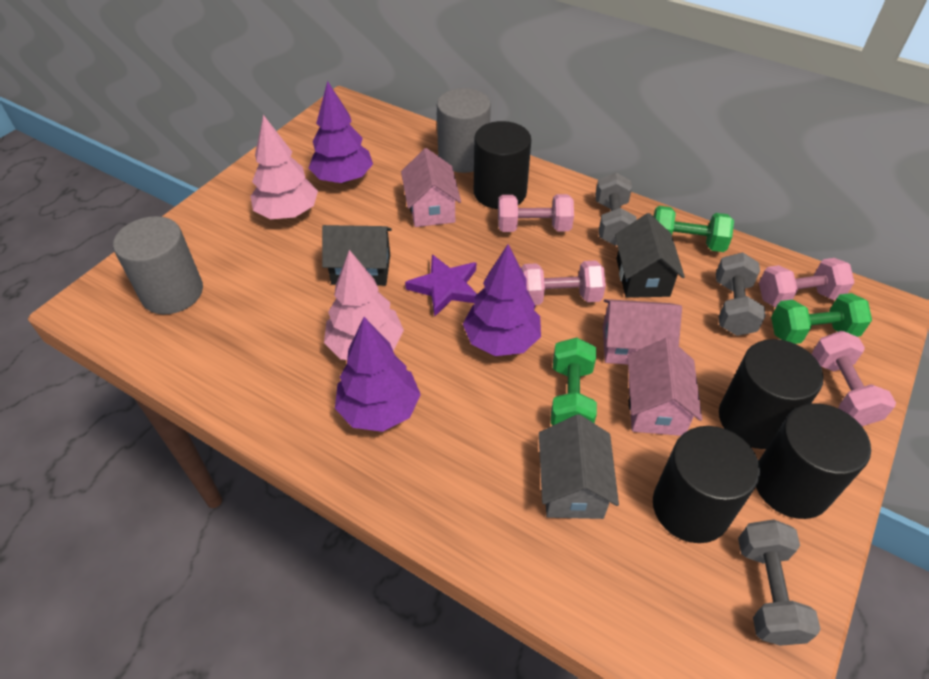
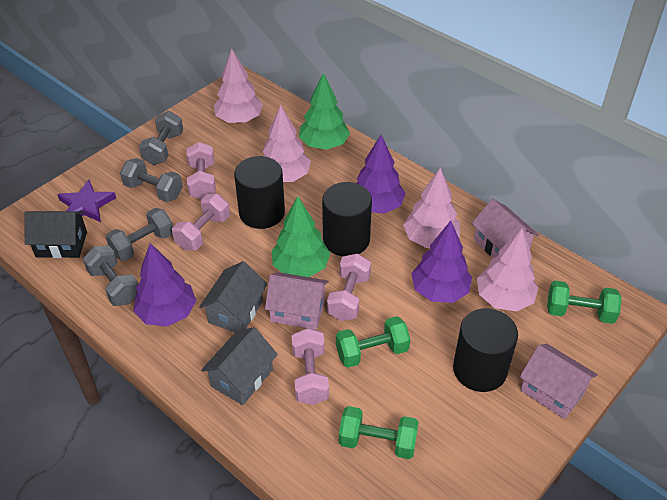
black cylinder: 4 -> 3
black house: 2 -> 1
green tree: 0 -> 2
grey cylinder: 2 -> 0
grey dumbbell: 3 -> 4
grey house: 1 -> 2
pink tree: 2 -> 4

